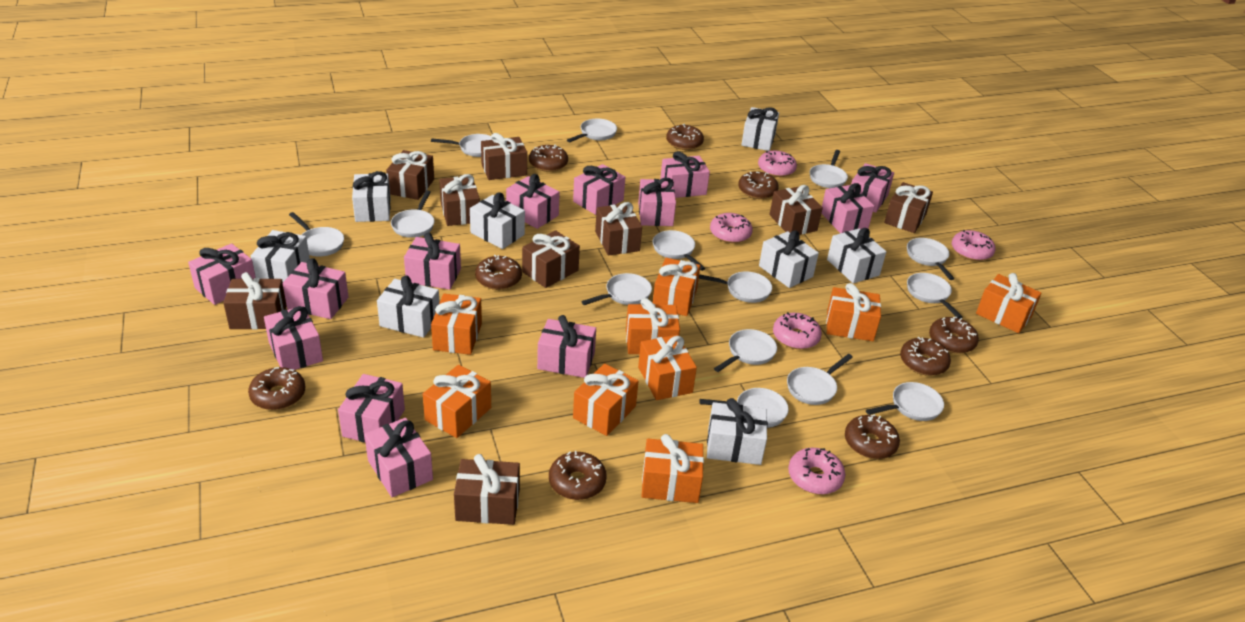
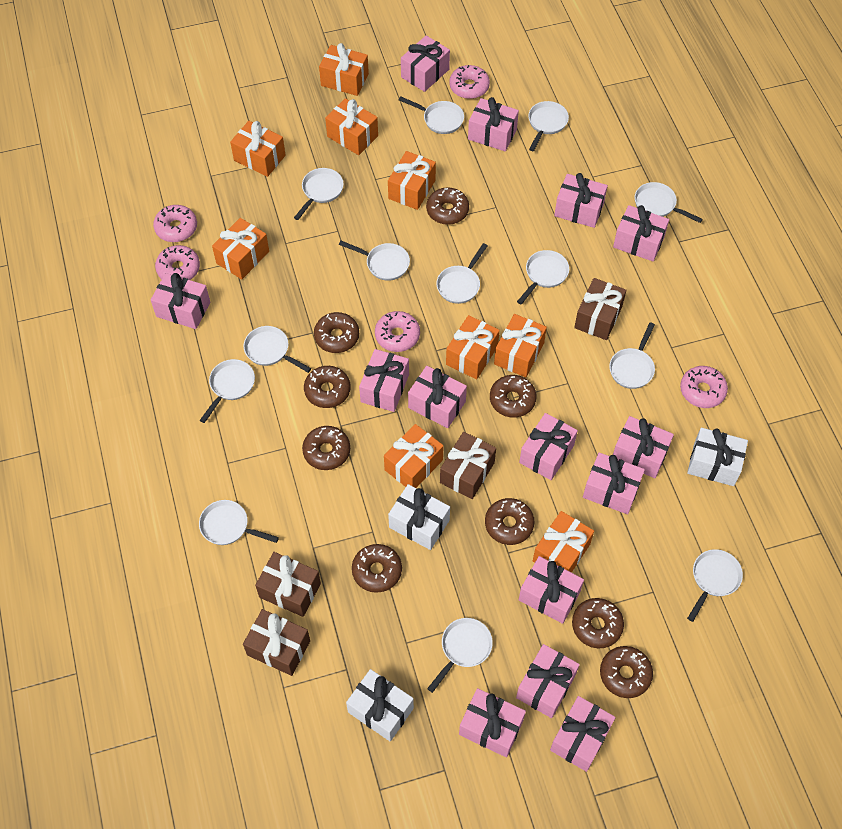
brown gift: 9 -> 4
pink gift: 13 -> 14
white gift: 8 -> 3
white pan: 14 -> 13

